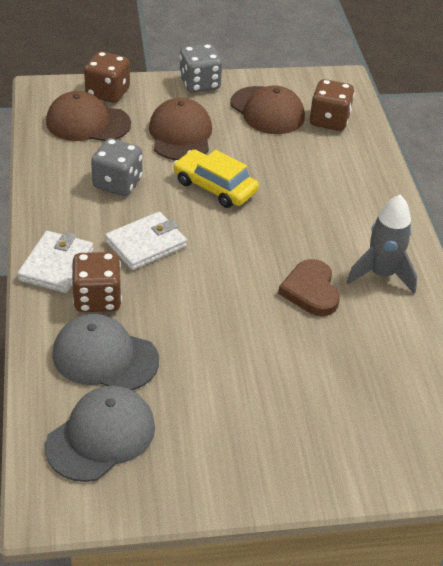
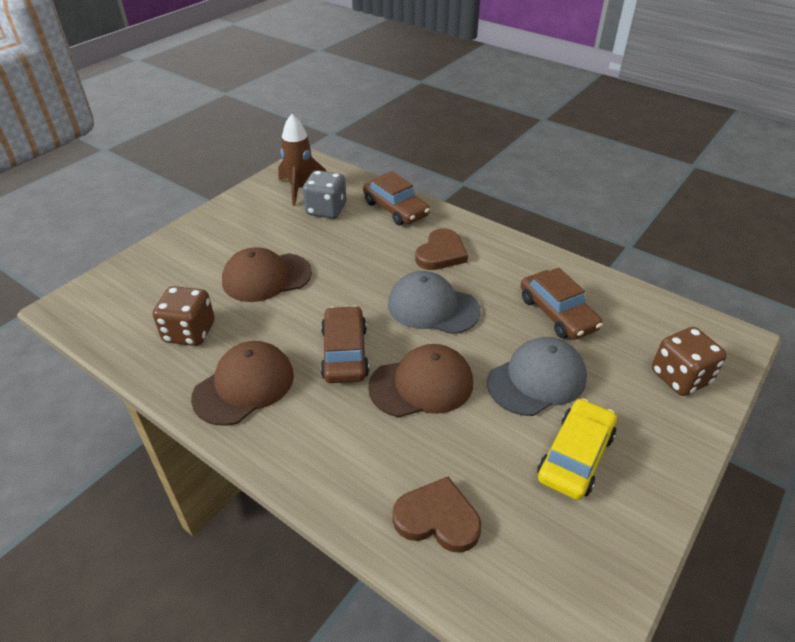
brown car: 0 -> 3
brown dice: 3 -> 2
brown heart: 1 -> 2
brown rocket: 0 -> 1
grey dice: 2 -> 1
grey rocket: 1 -> 0
white wallet: 2 -> 0

